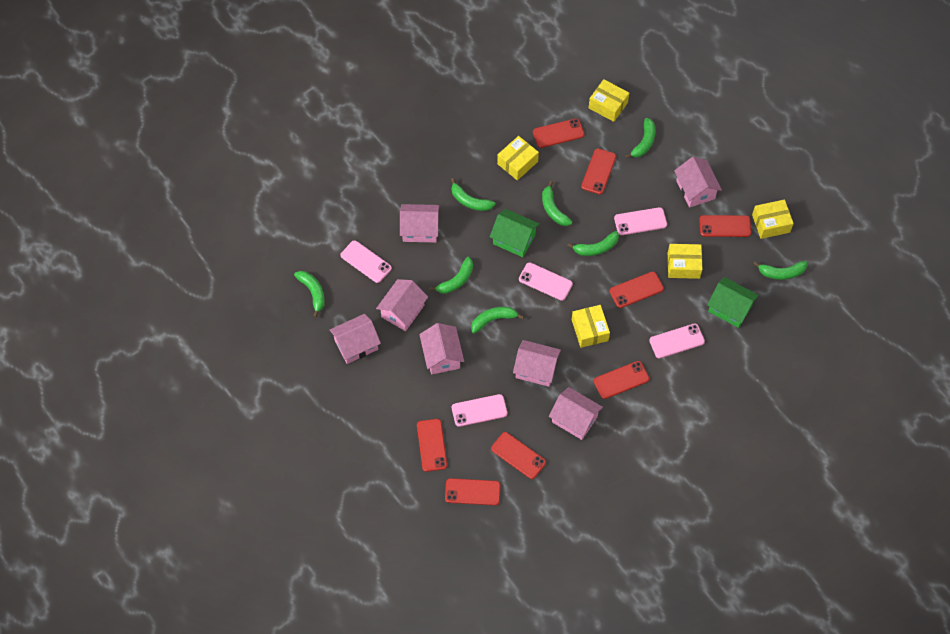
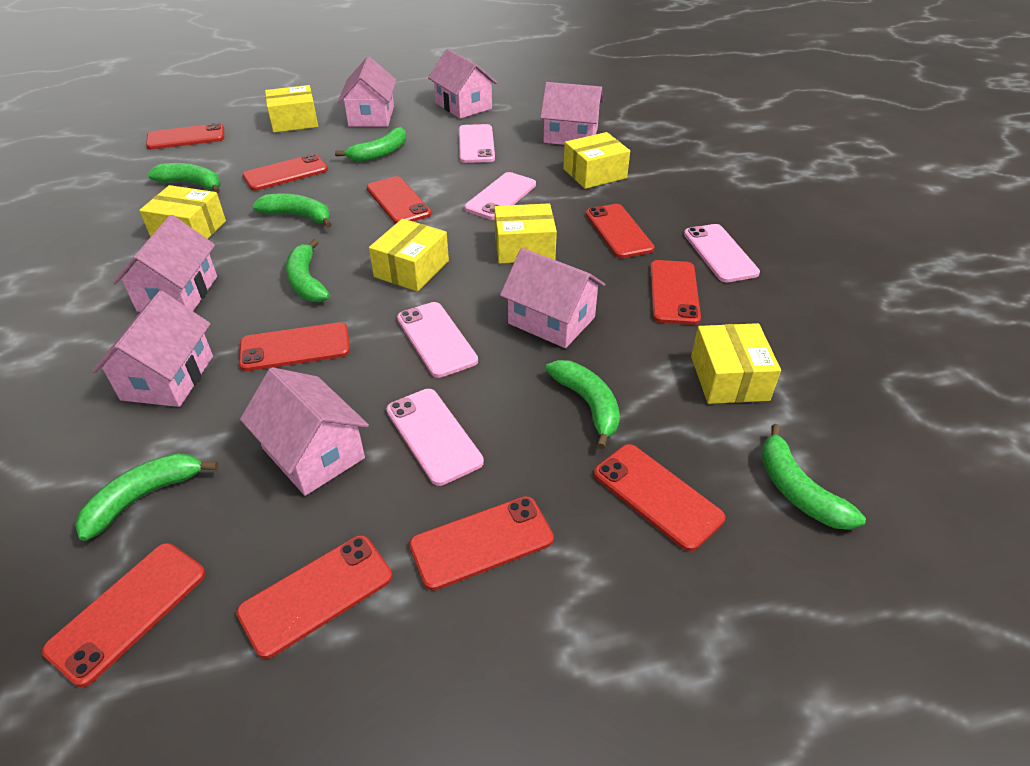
green banana: 8 -> 7
green house: 2 -> 0
red phone: 8 -> 10
yellow box: 5 -> 6

